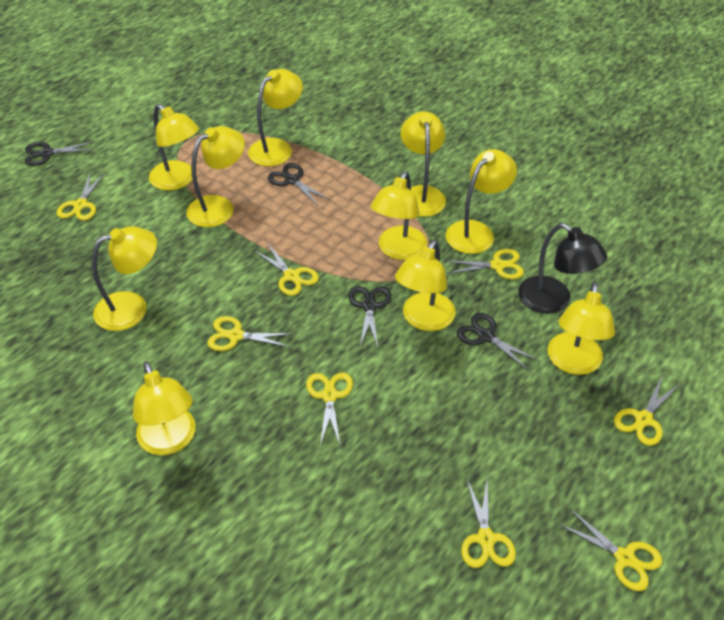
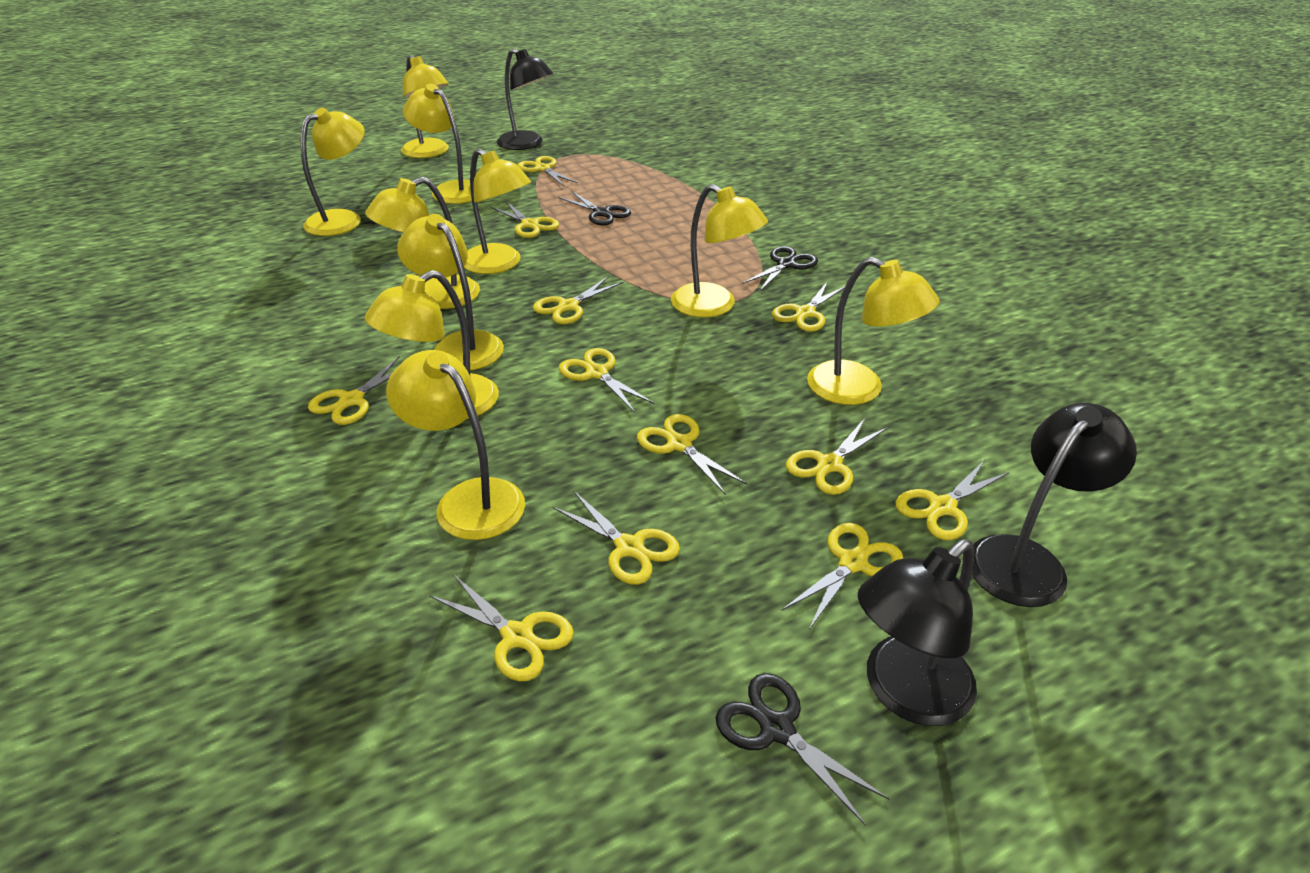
black lamp: 1 -> 3
black scissors: 4 -> 3
yellow scissors: 8 -> 12

